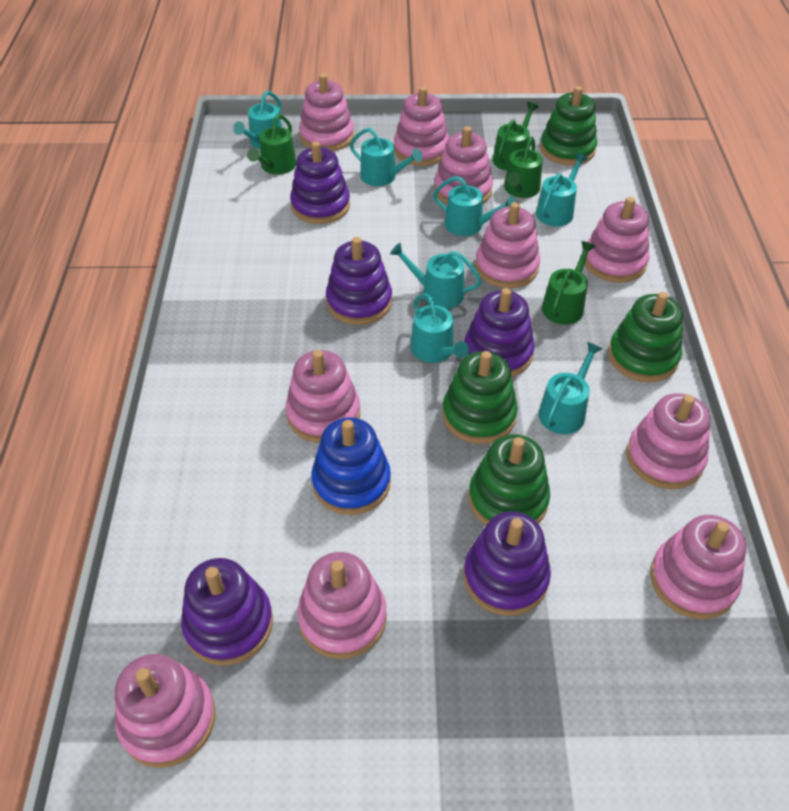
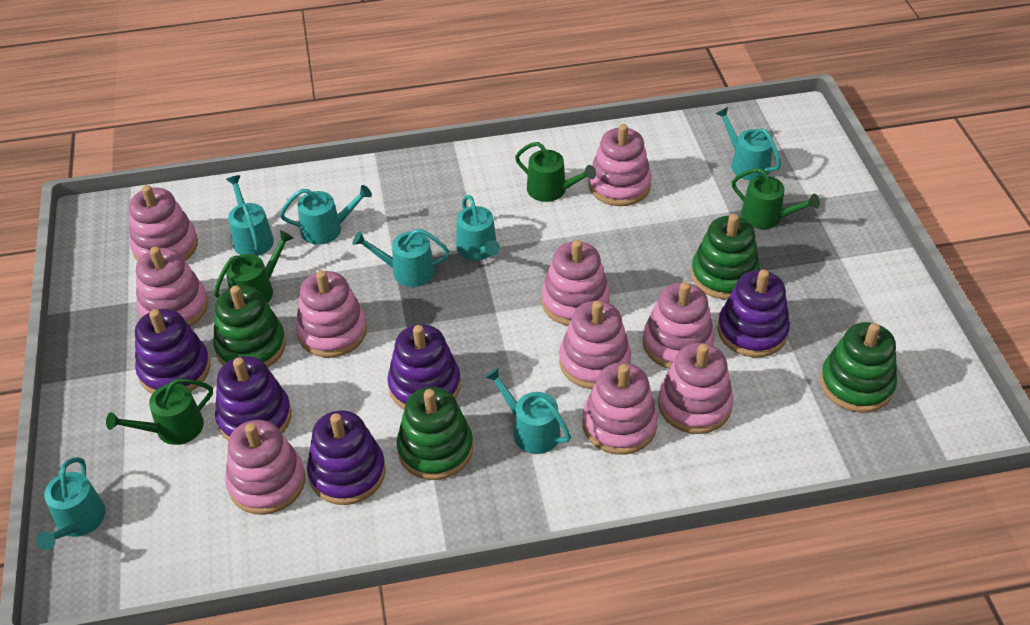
blue stacking toy: 1 -> 0

